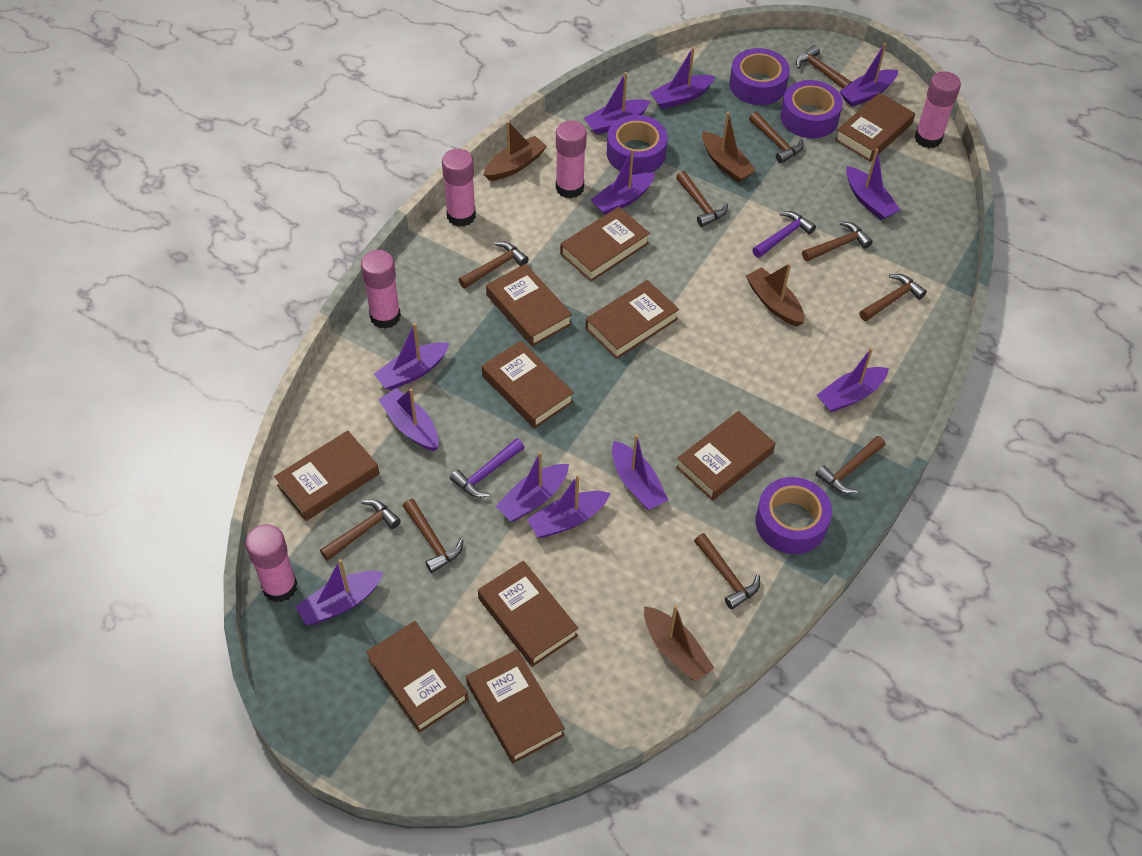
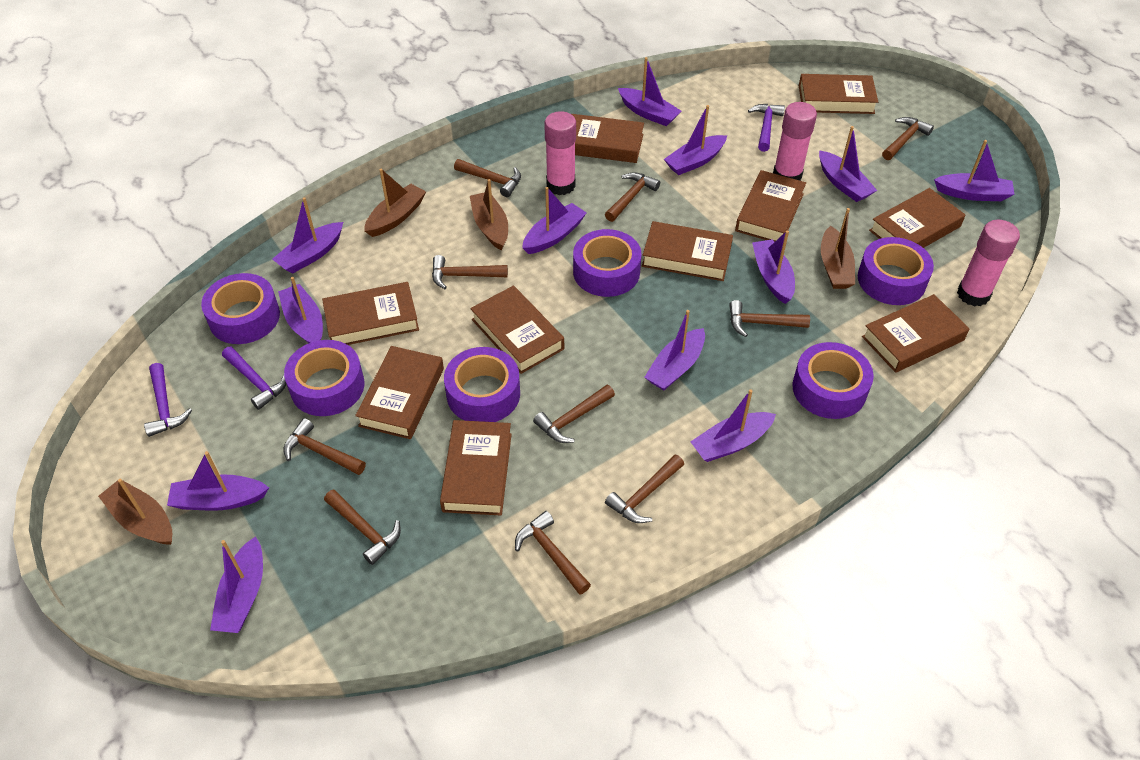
pink glue stick: 5 -> 3
purple hammer: 2 -> 3
purple tape: 4 -> 6

